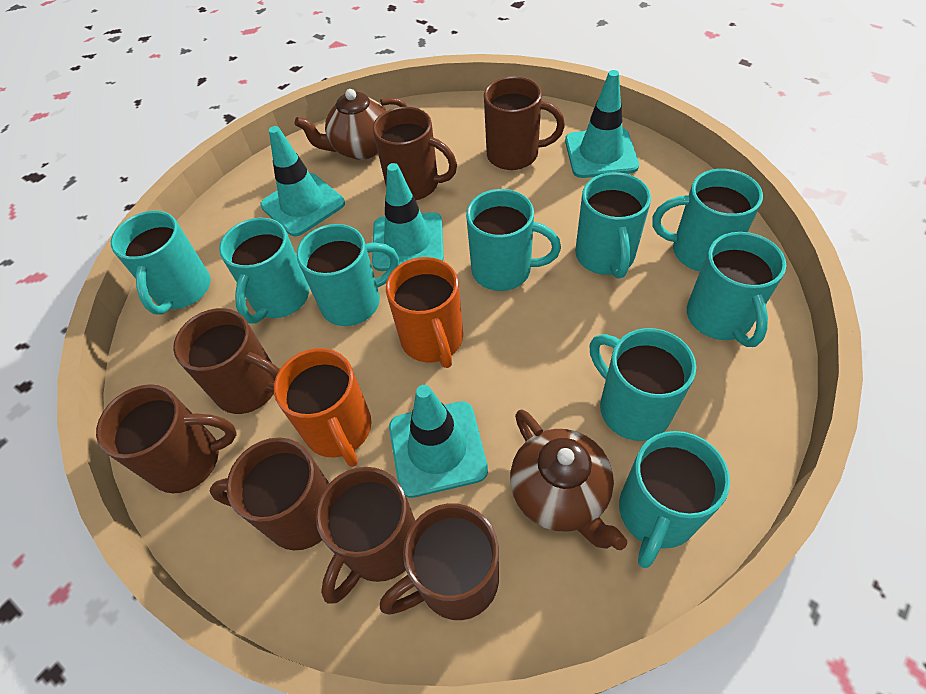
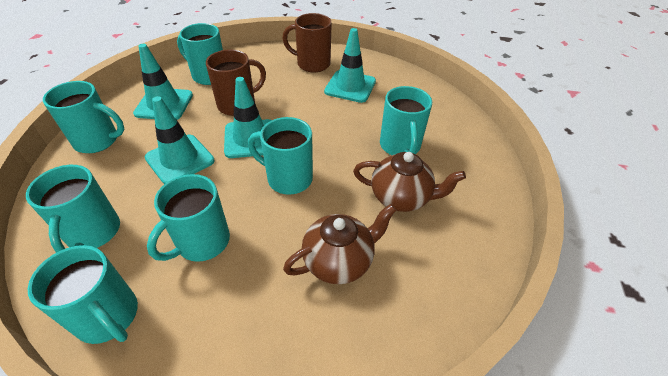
brown mug: 7 -> 2
orange mug: 2 -> 0
turquoise mug: 9 -> 7

